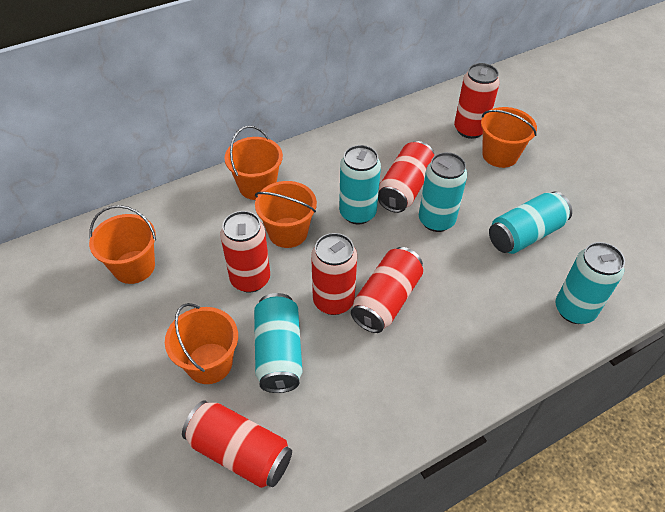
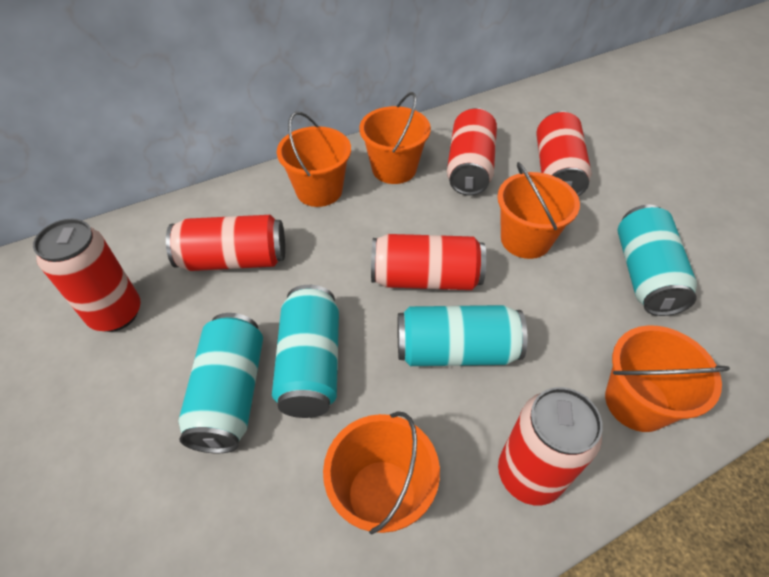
turquoise can: 5 -> 4

